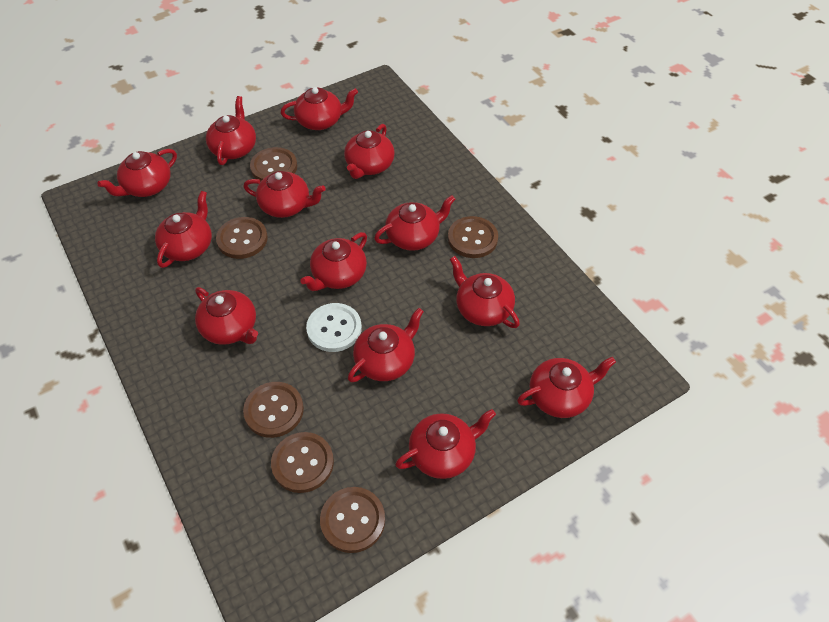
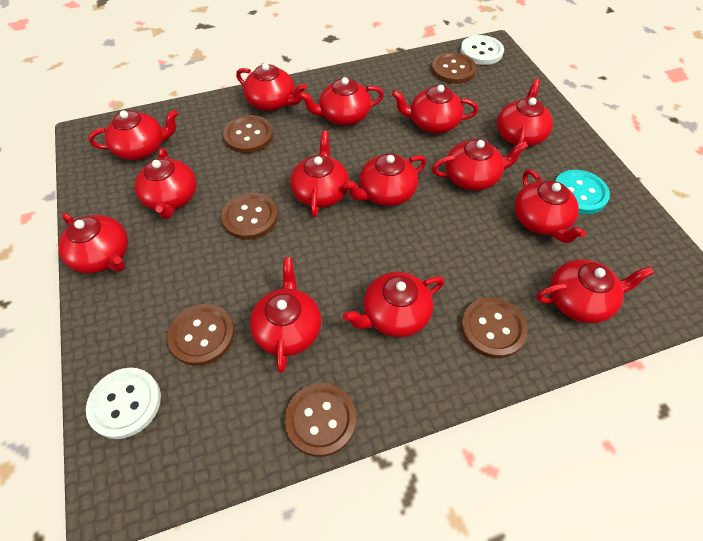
red teapot: 13 -> 14
turquoise button: 0 -> 1
white button: 1 -> 2

